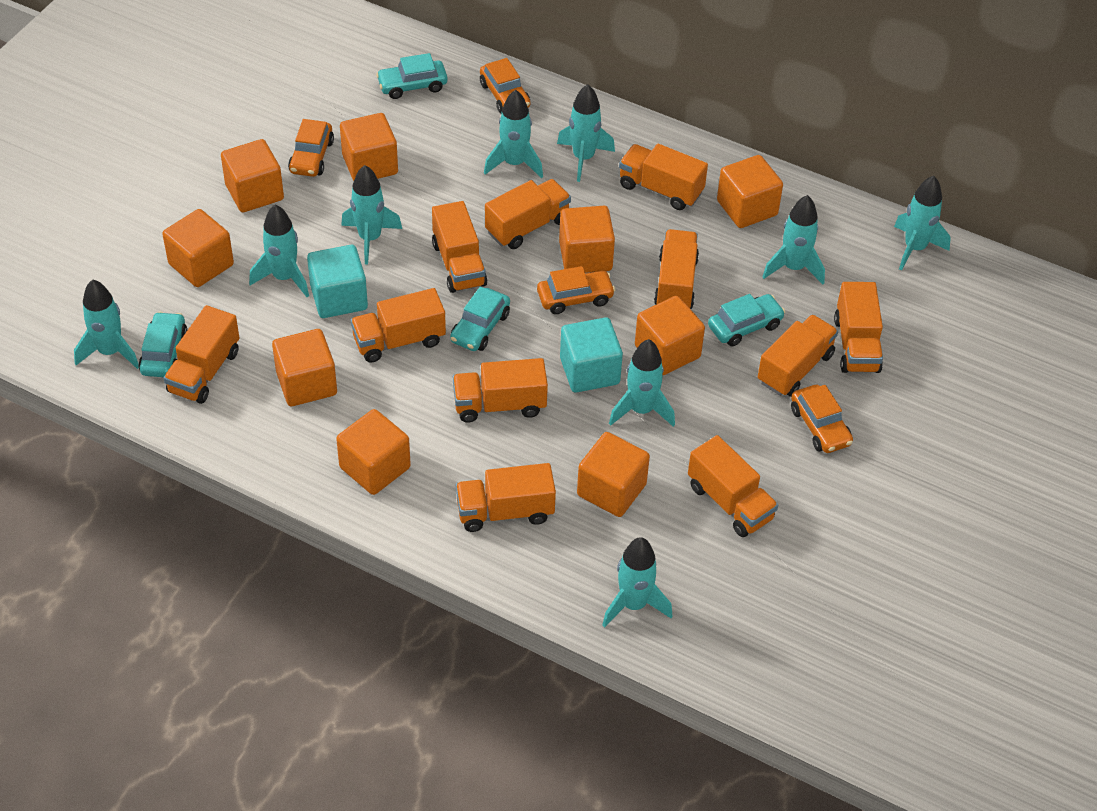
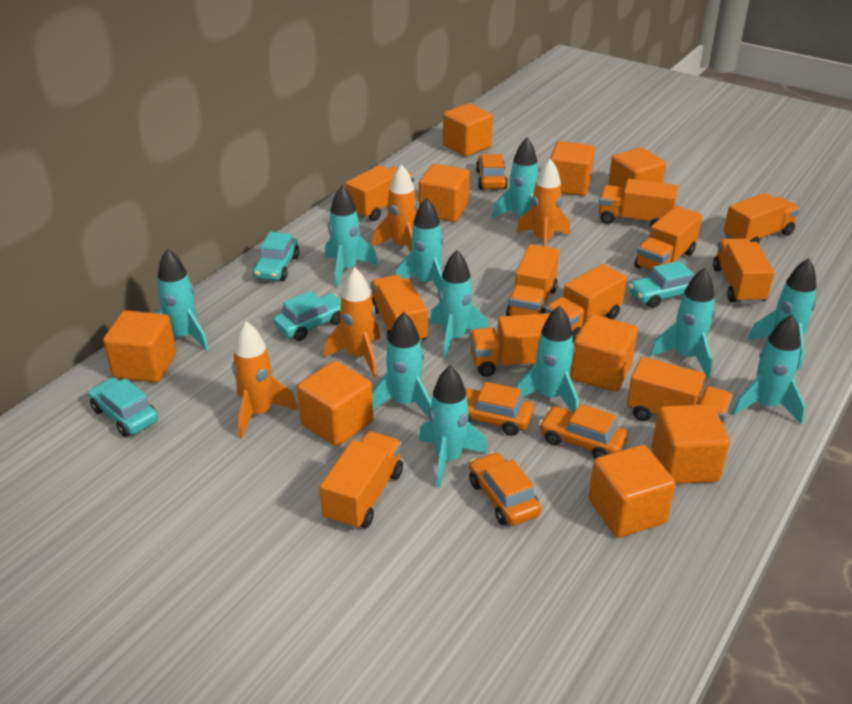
orange rocket: 0 -> 4
turquoise cube: 2 -> 0
turquoise rocket: 9 -> 11

